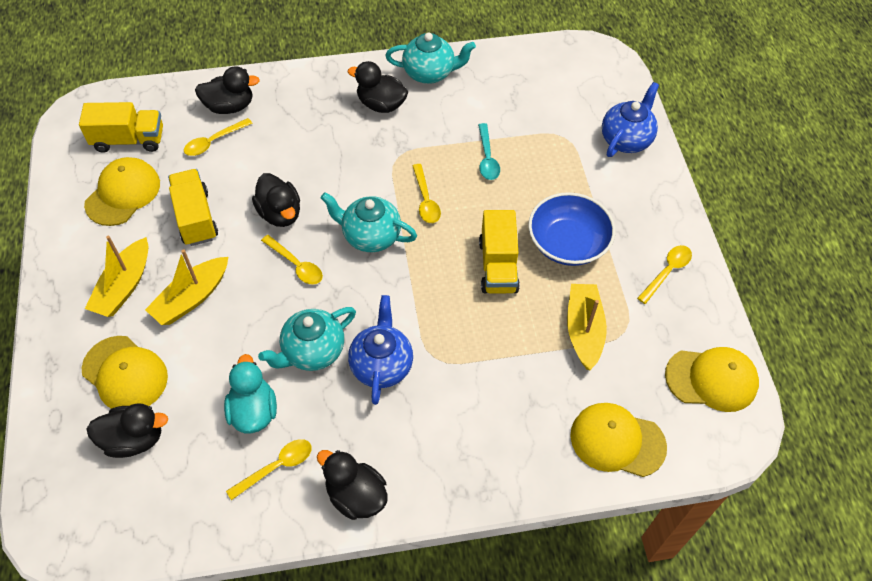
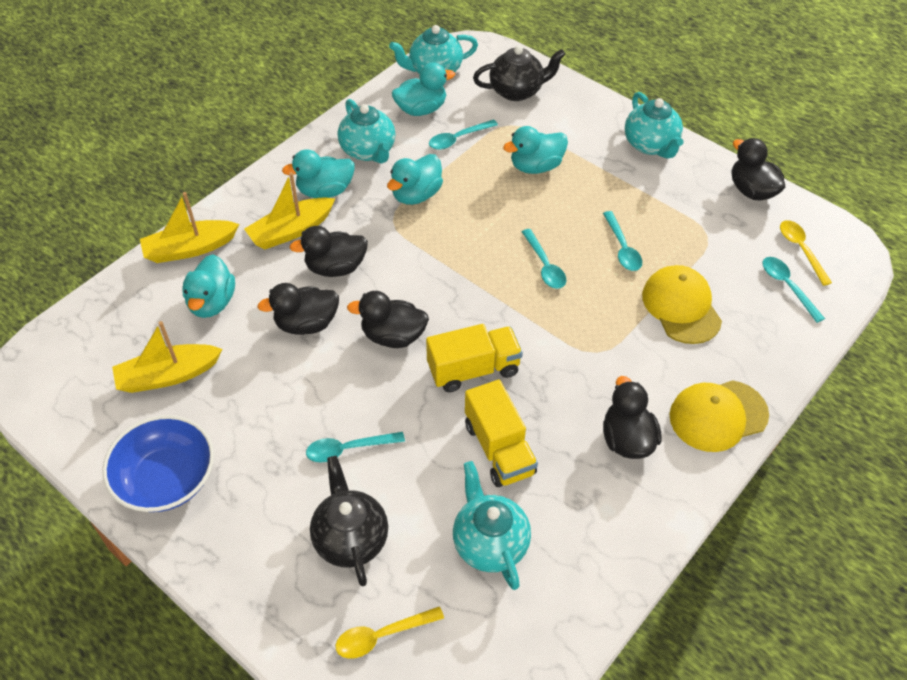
black teapot: 0 -> 2
blue teapot: 2 -> 0
turquoise duck: 1 -> 5
turquoise spoon: 1 -> 5
turquoise teapot: 3 -> 4
yellow cap: 4 -> 2
yellow spoon: 5 -> 2
yellow truck: 3 -> 2

